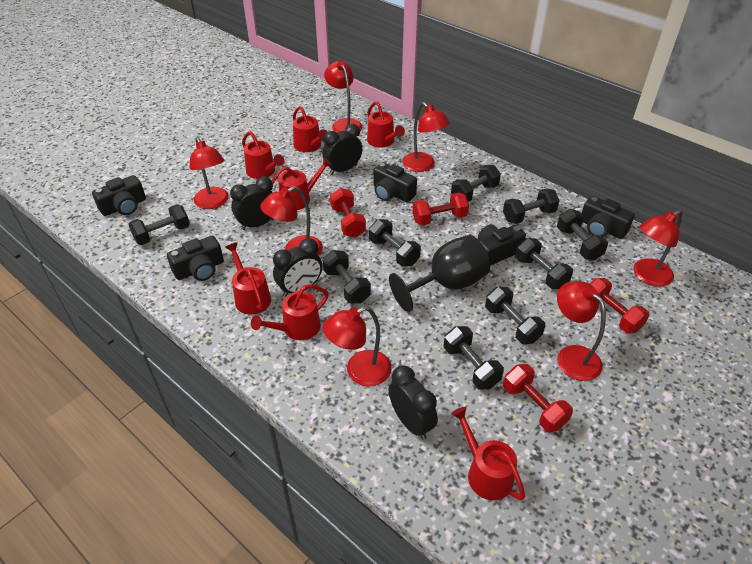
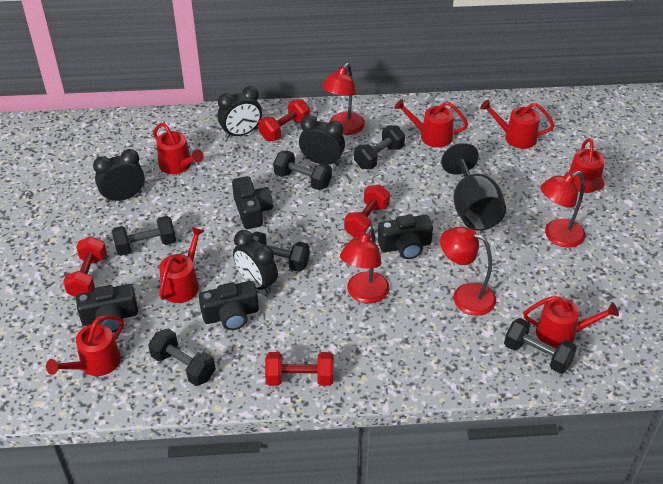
black camera: 5 -> 4
black dumbbell: 9 -> 6
red lamp: 7 -> 4

